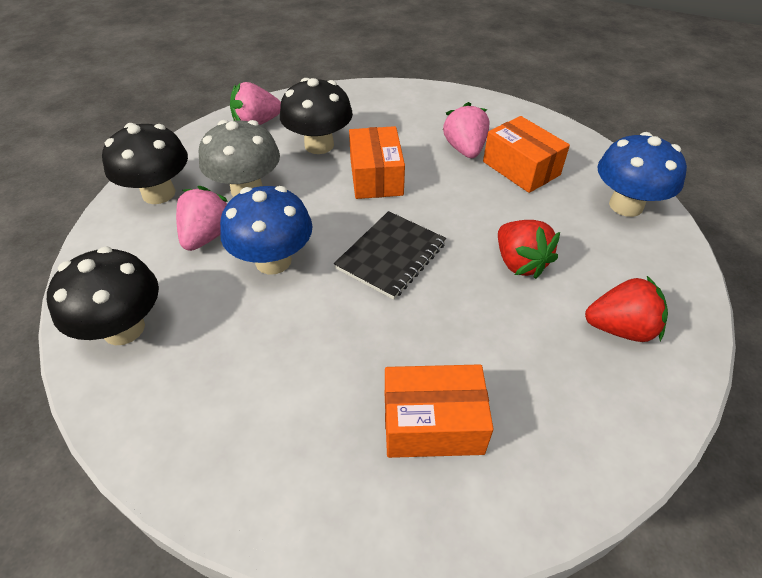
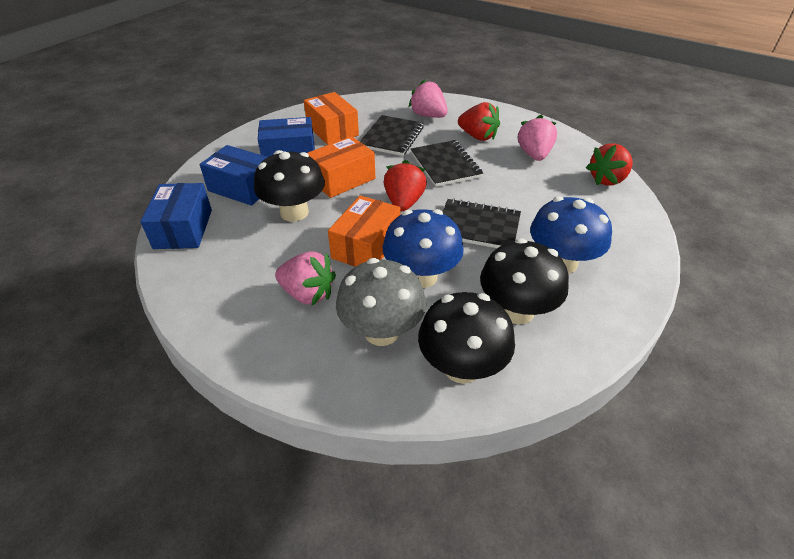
black notebook: 1 -> 3
blue box: 0 -> 3
red strawberry: 2 -> 3

